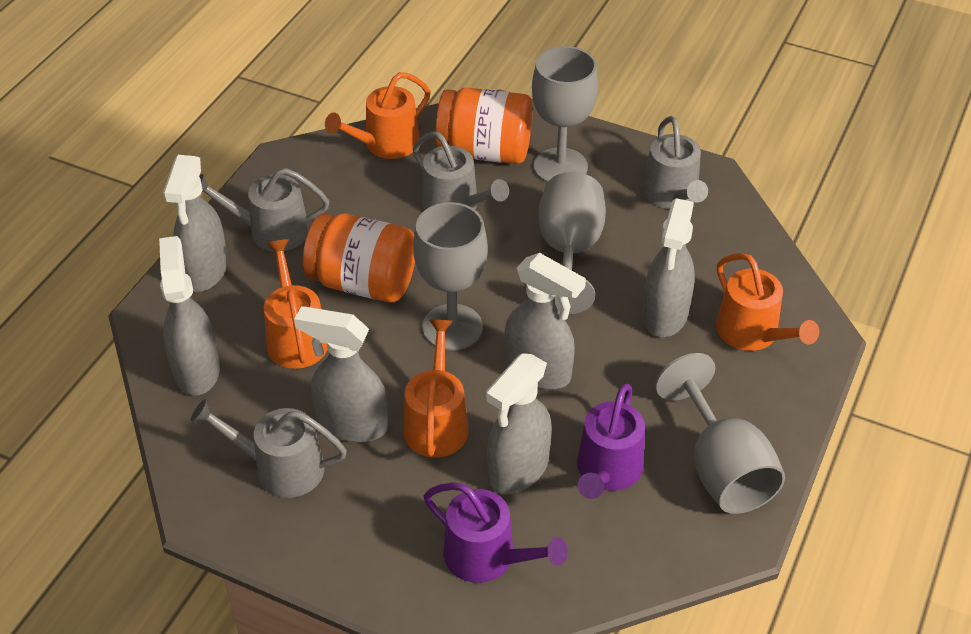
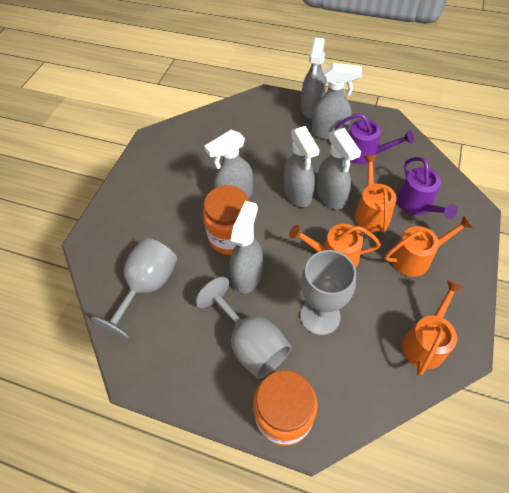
grey goblet: 4 -> 3
grey watering can: 4 -> 0

